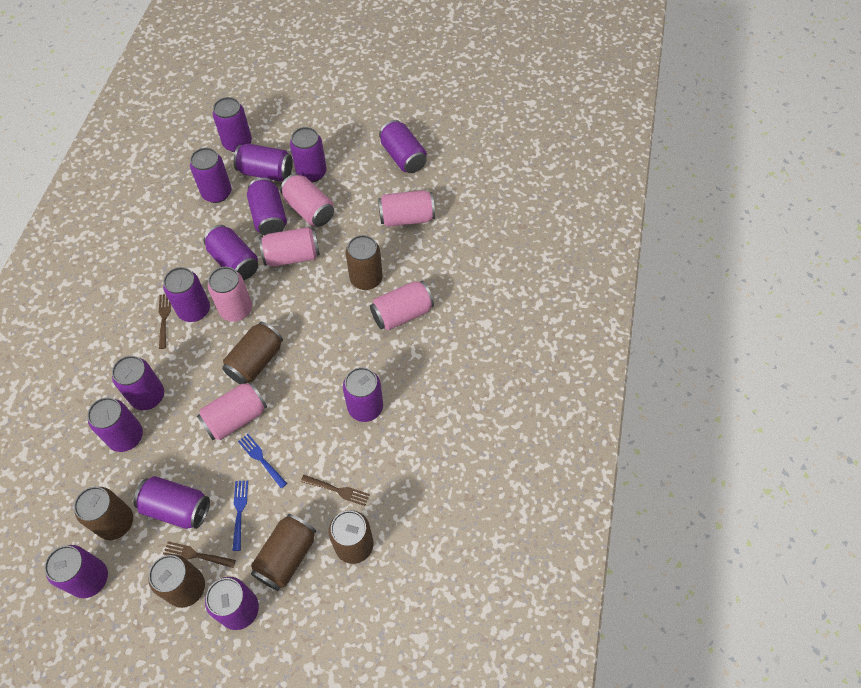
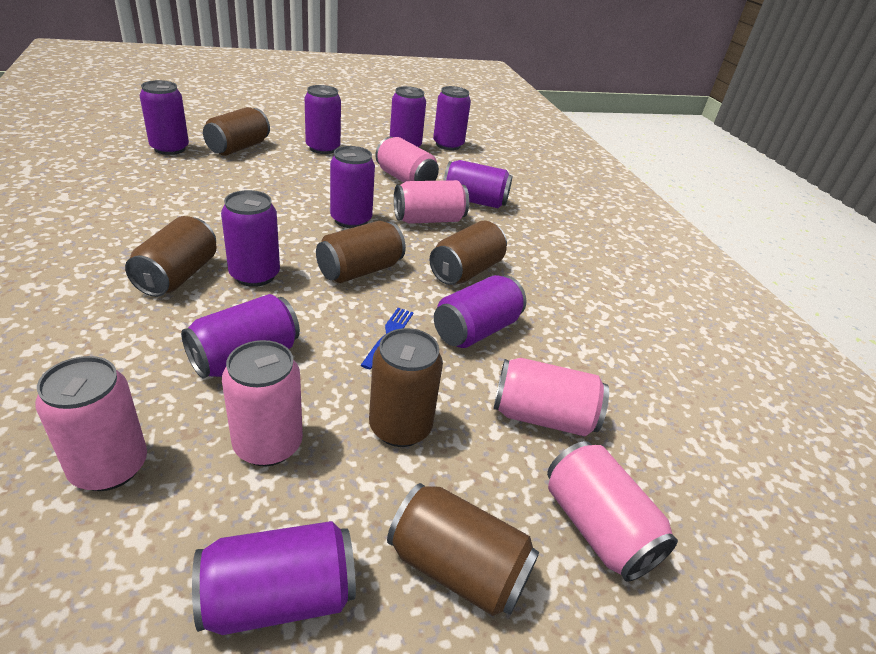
blue fork: 2 -> 1
brown fork: 3 -> 0
purple can: 14 -> 10

